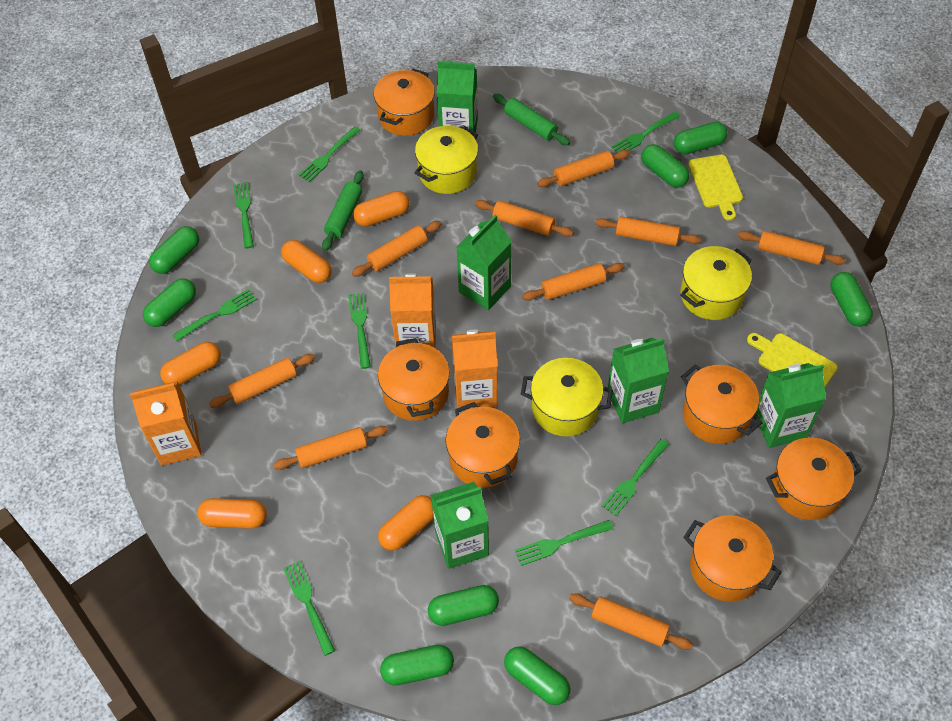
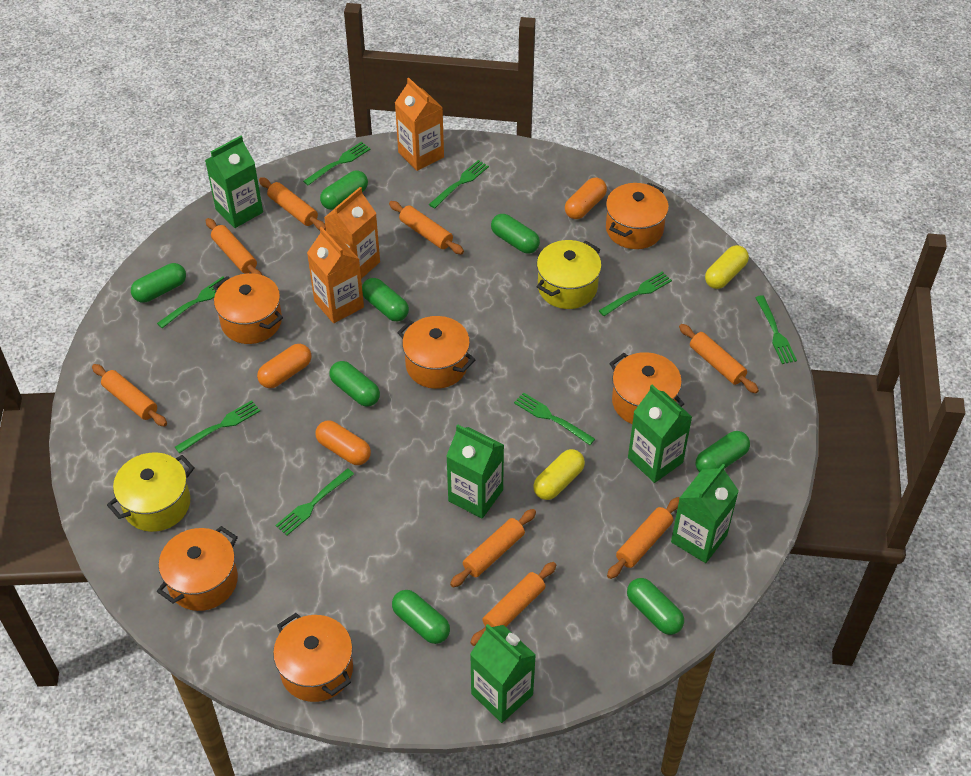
green rolling pin: 2 -> 0
orange capsule: 5 -> 3
orange rolling pin: 9 -> 8
yellow capsule: 0 -> 2
yellow cutting board: 2 -> 0
yellow pot: 3 -> 2

